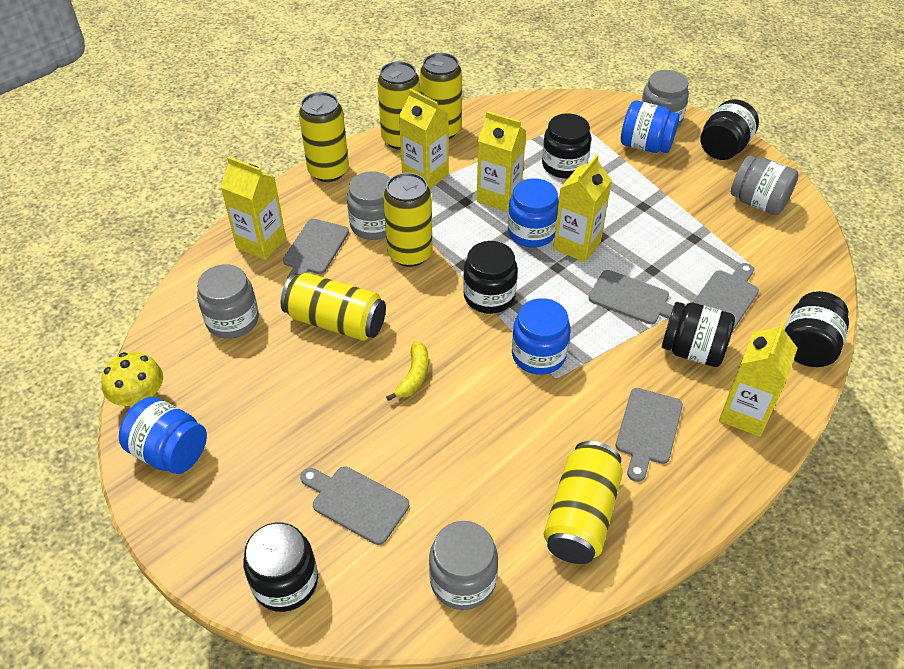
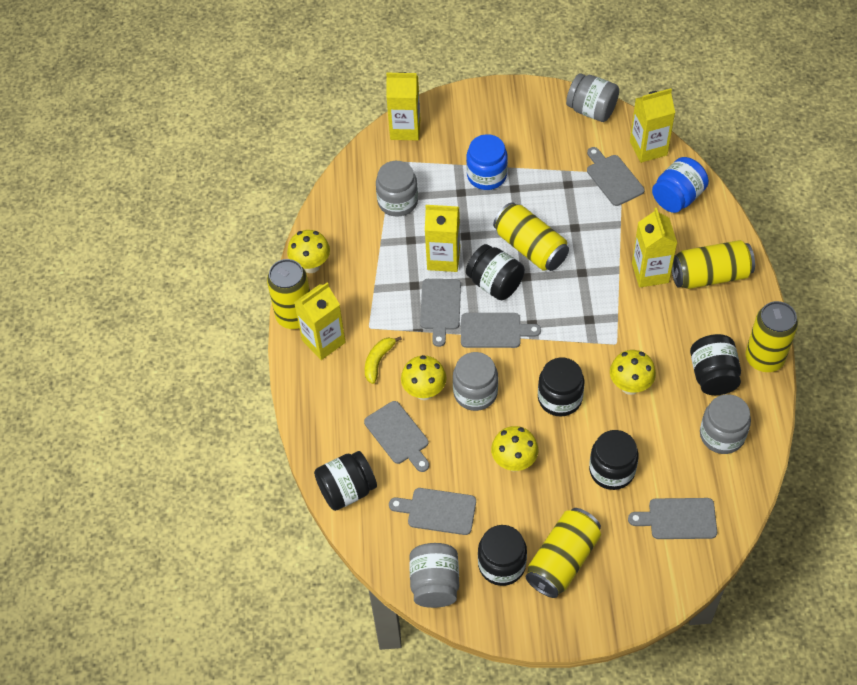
blue jar: 4 -> 2
grey cutting board: 5 -> 6
yellow can: 6 -> 5
yellow mushroom: 1 -> 4

